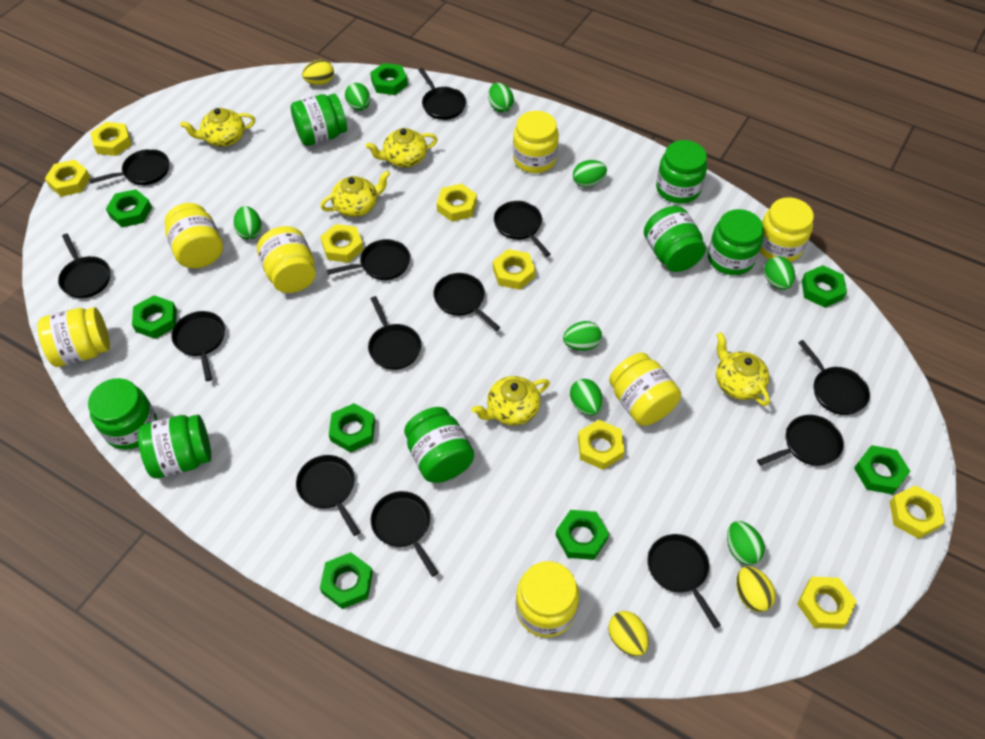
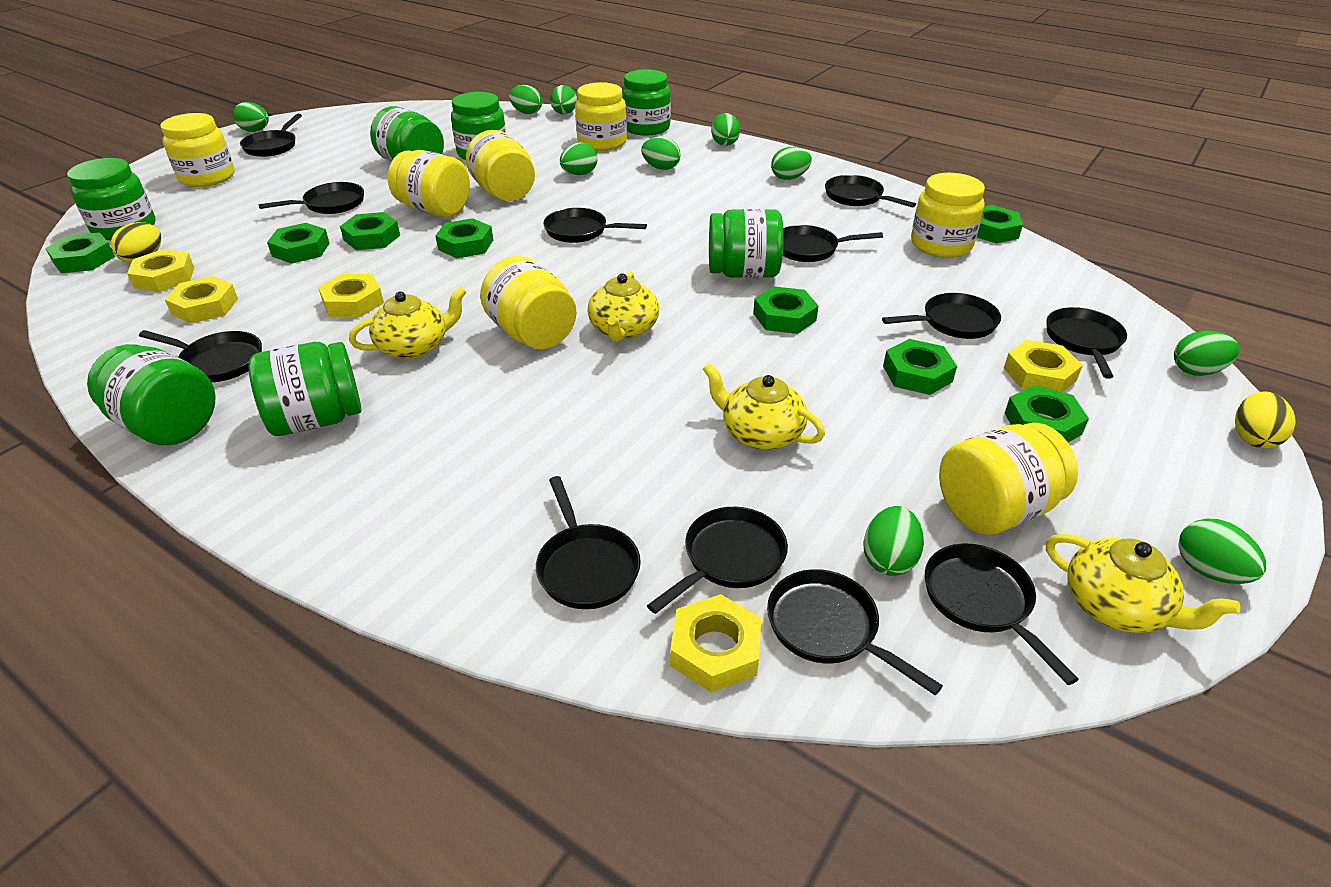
black pan: 13 -> 12
green egg: 8 -> 10
yellow egg: 3 -> 2
yellow nut: 8 -> 5
yellow teapot: 5 -> 4

